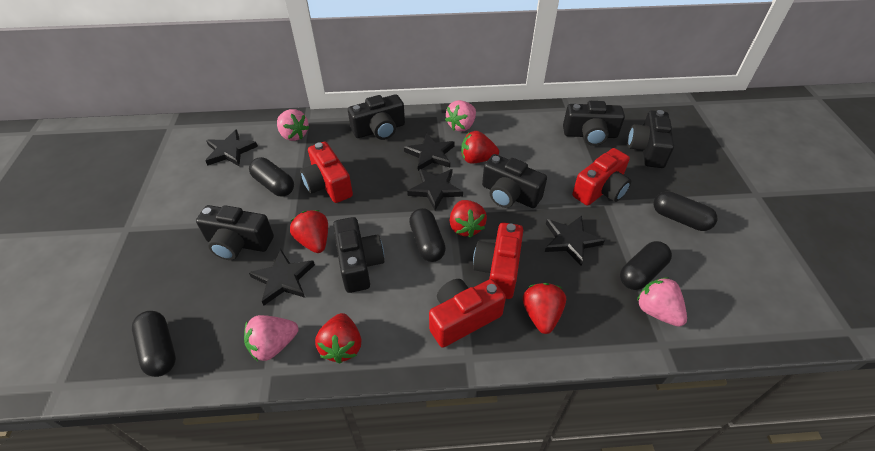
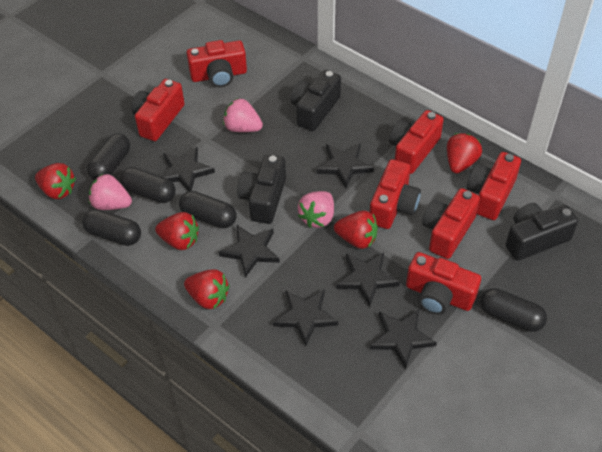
black camera: 6 -> 3
black star: 5 -> 6
pink strawberry: 4 -> 3
red camera: 4 -> 7

